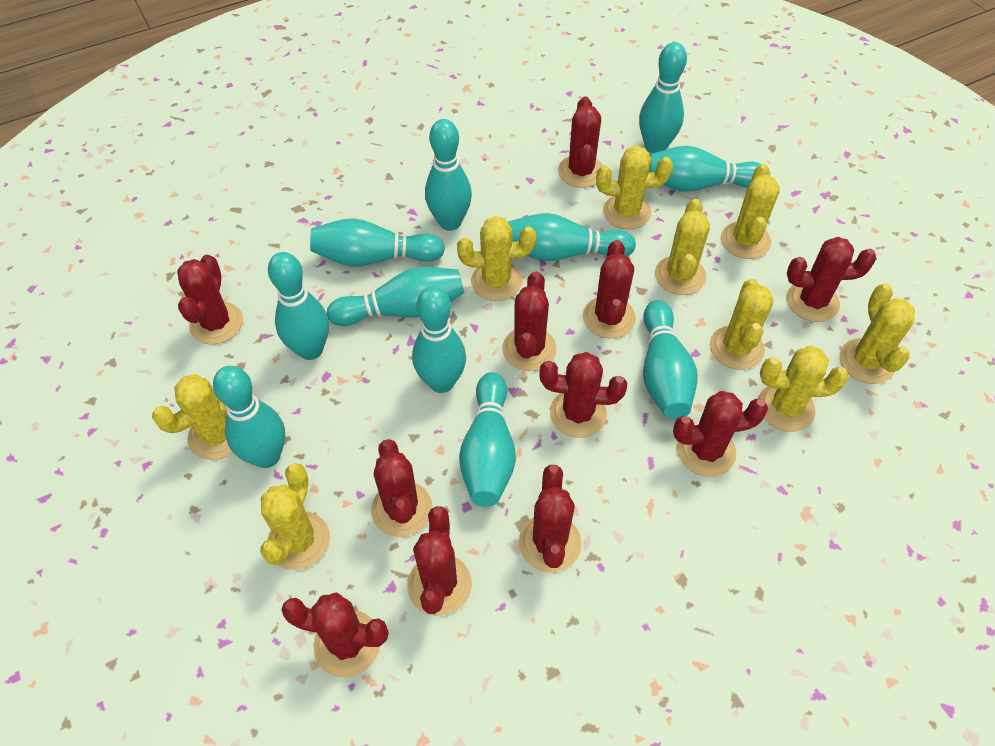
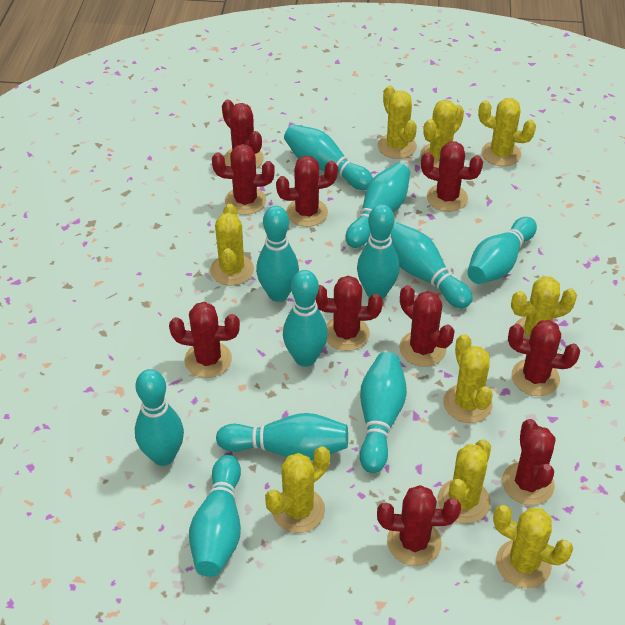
red cactus: 11 -> 10

